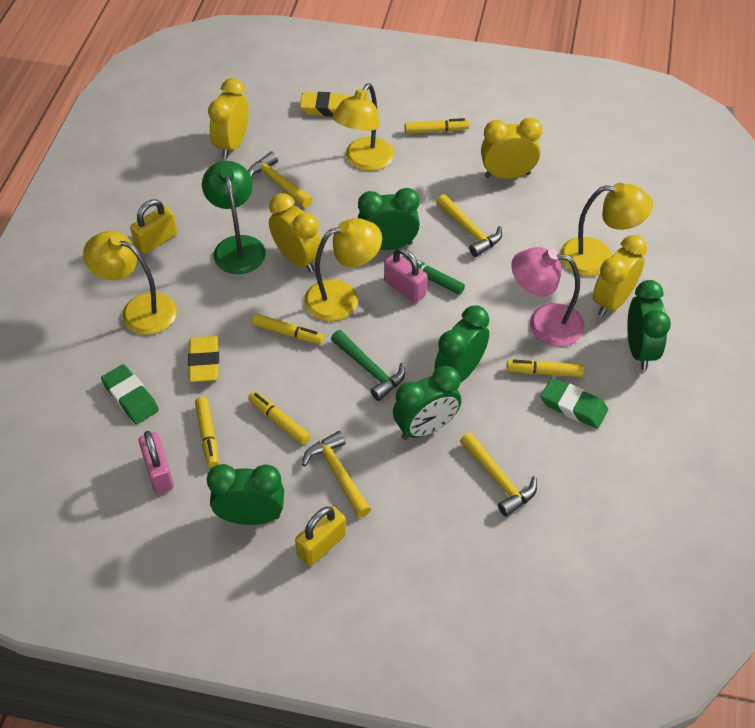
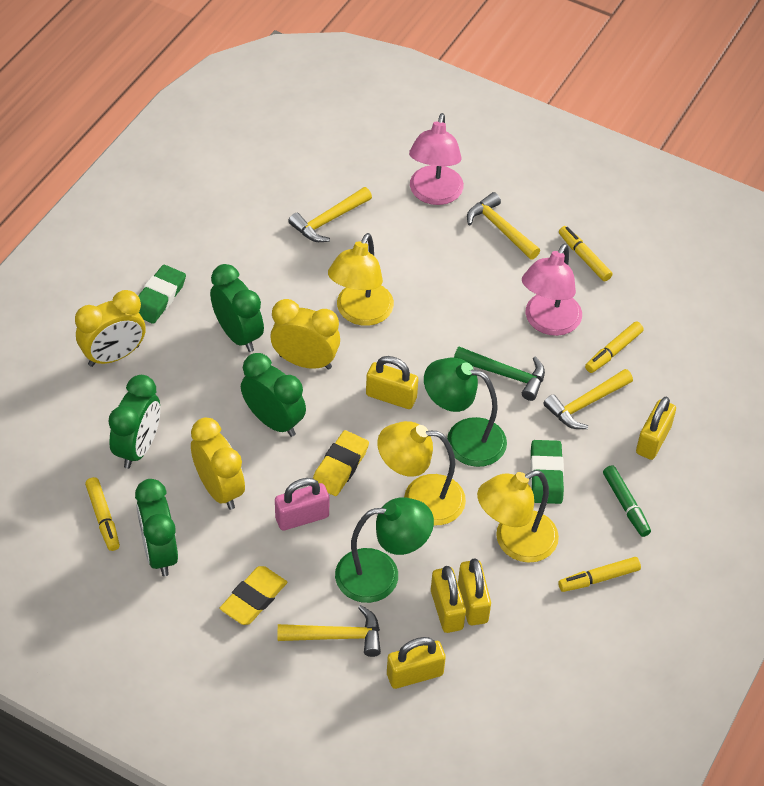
green clock: 5 -> 4
green lamp: 1 -> 2
pink lamp: 1 -> 2
pink padlock: 2 -> 1
yellow clock: 4 -> 3
yellow lamp: 4 -> 3
yellow marker: 5 -> 4
yellow padlock: 2 -> 5

